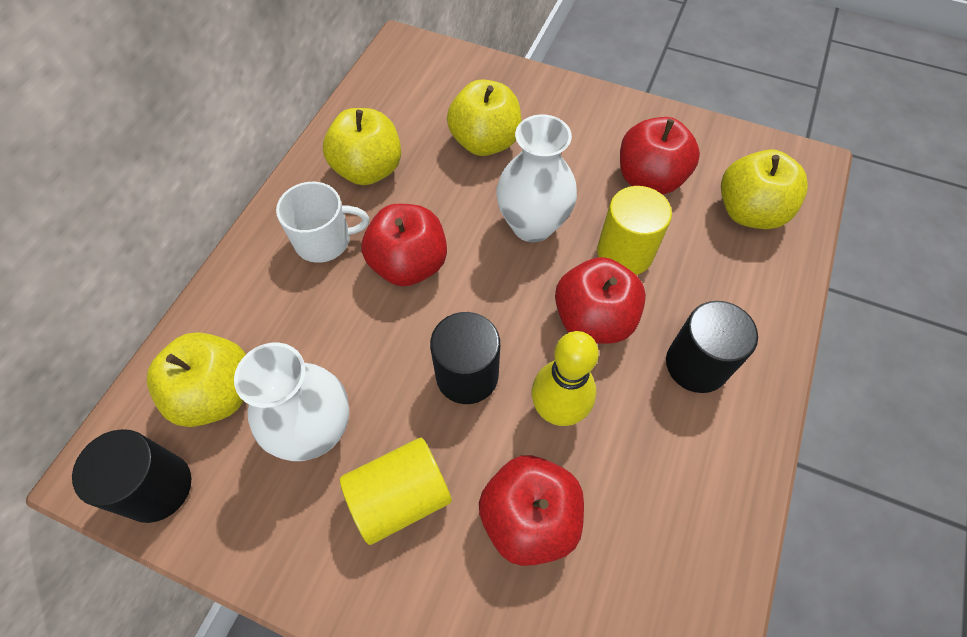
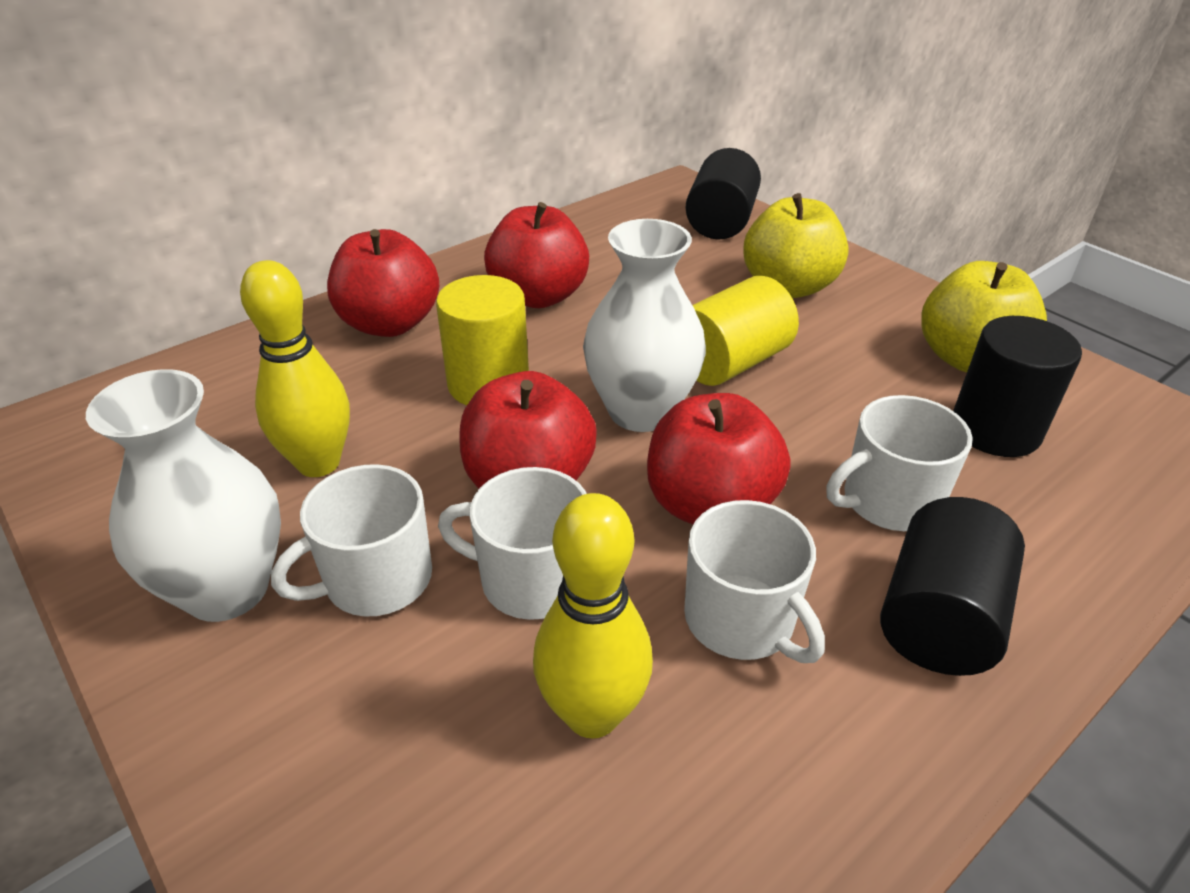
white mug: 1 -> 4
yellow apple: 4 -> 2
yellow bowling pin: 1 -> 2

